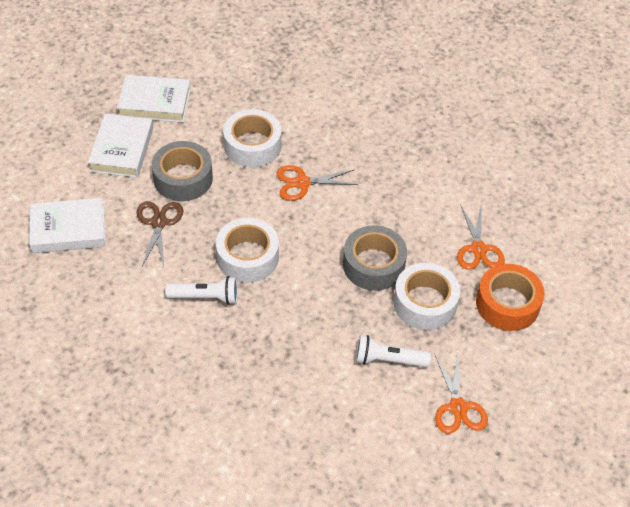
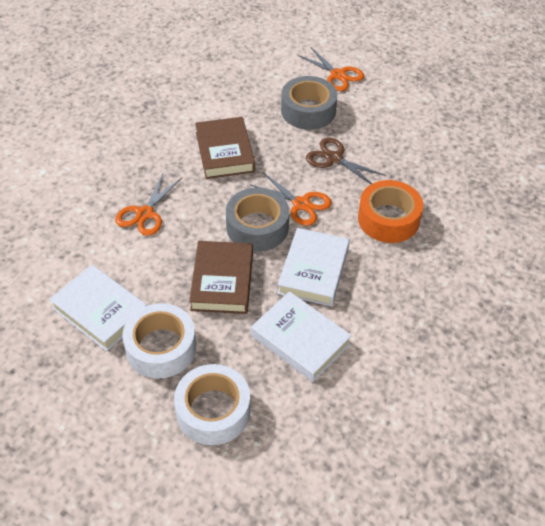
brown book: 0 -> 2
white flashlight: 2 -> 0
white tape: 3 -> 2

